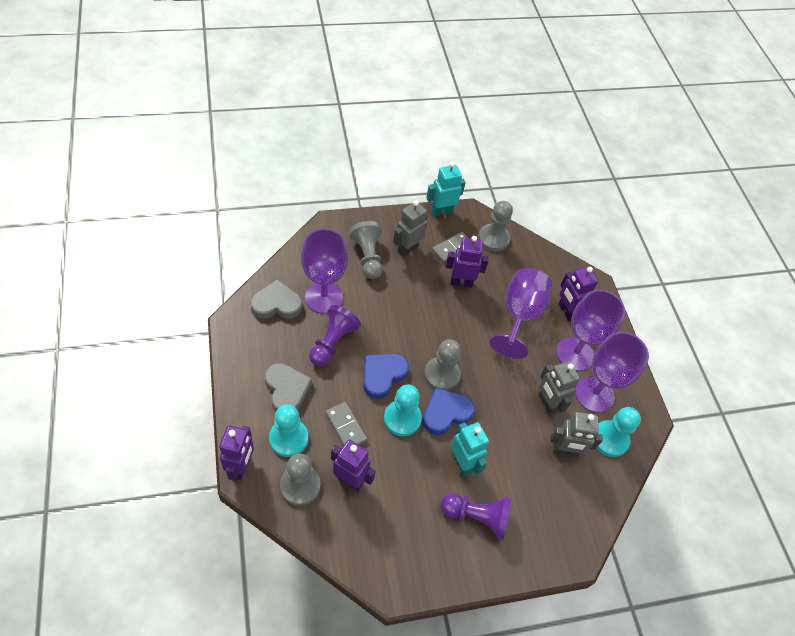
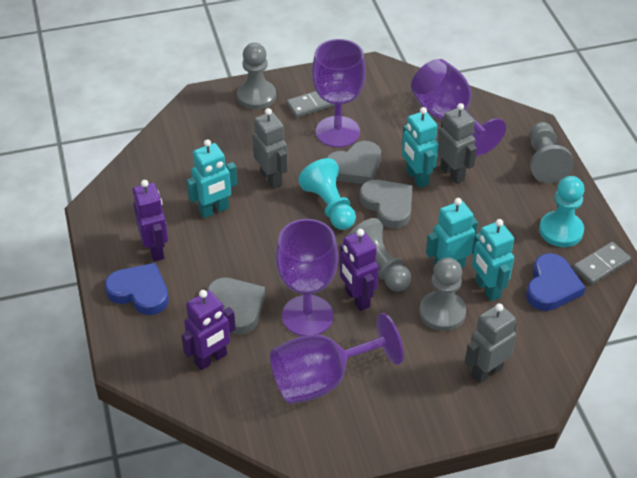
grey heart: 2 -> 3
purple pawn: 2 -> 0
purple robot: 4 -> 3
turquoise pawn: 3 -> 2
turquoise robot: 2 -> 4

